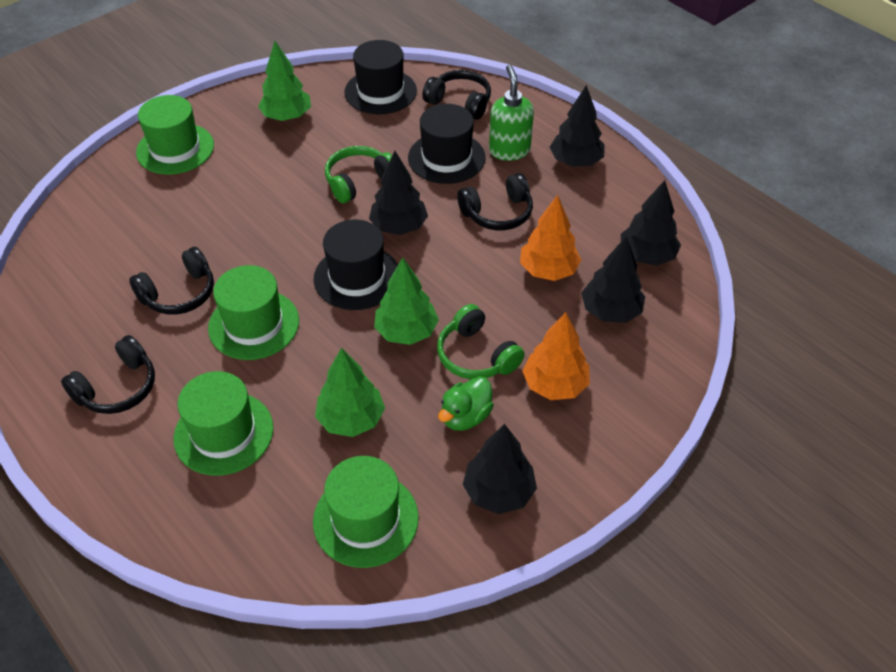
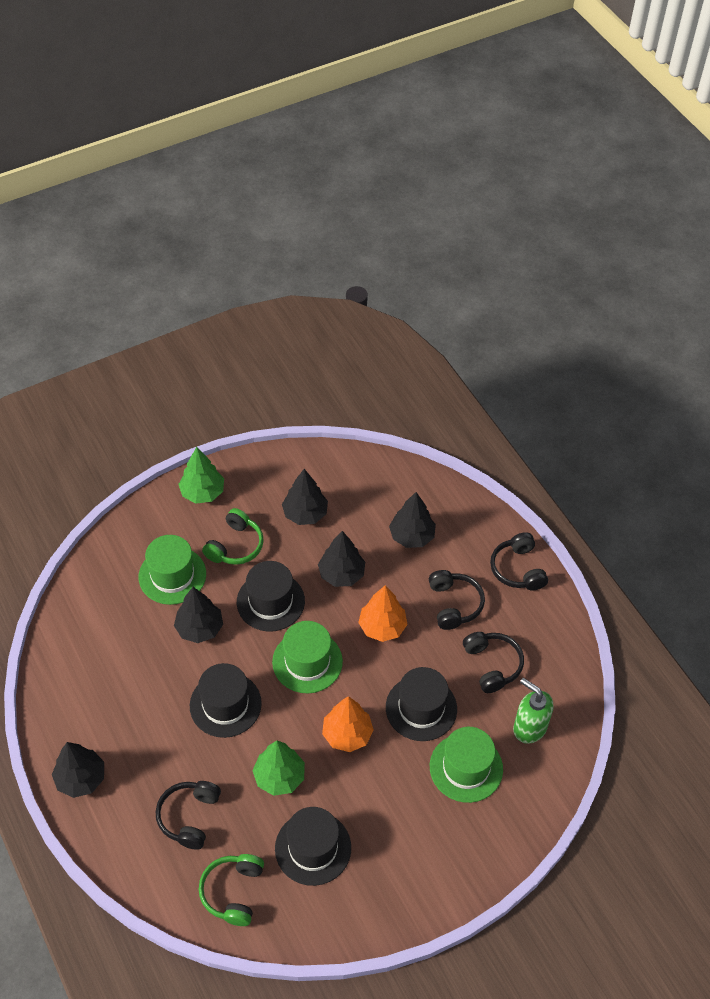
black hat: 3 -> 4
green duck: 1 -> 0
green hat: 4 -> 3
green tree: 3 -> 2

